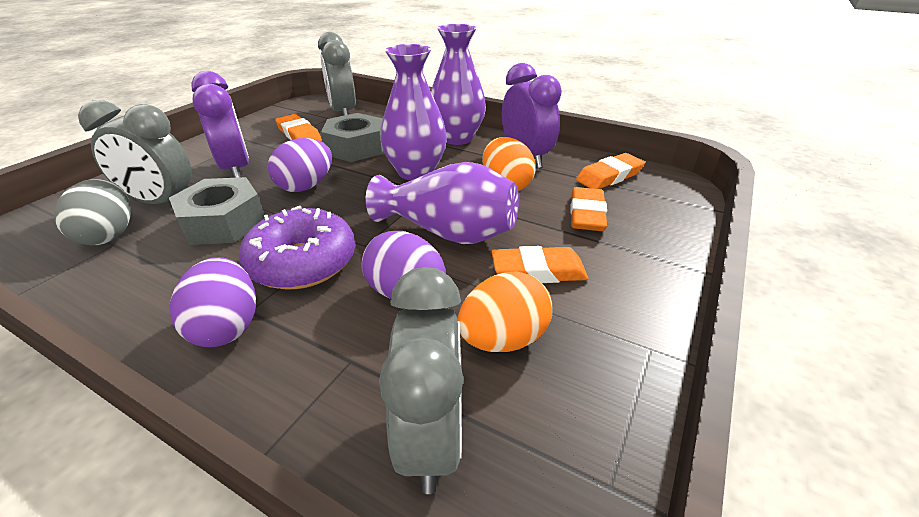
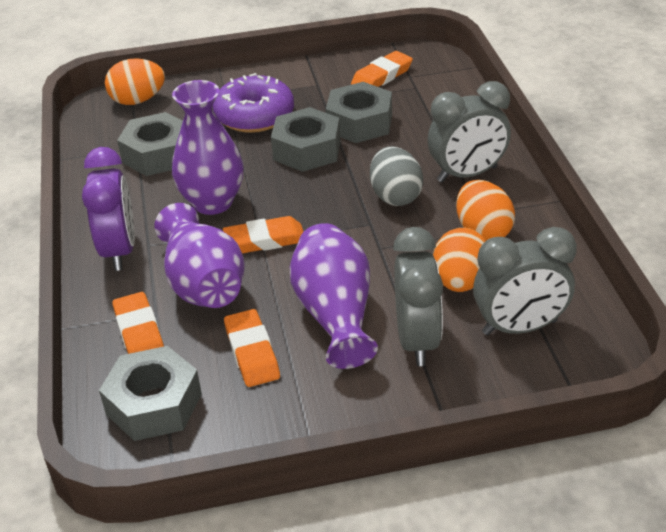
grey nut: 2 -> 4
orange egg: 2 -> 3
purple clock: 2 -> 1
purple egg: 3 -> 0

